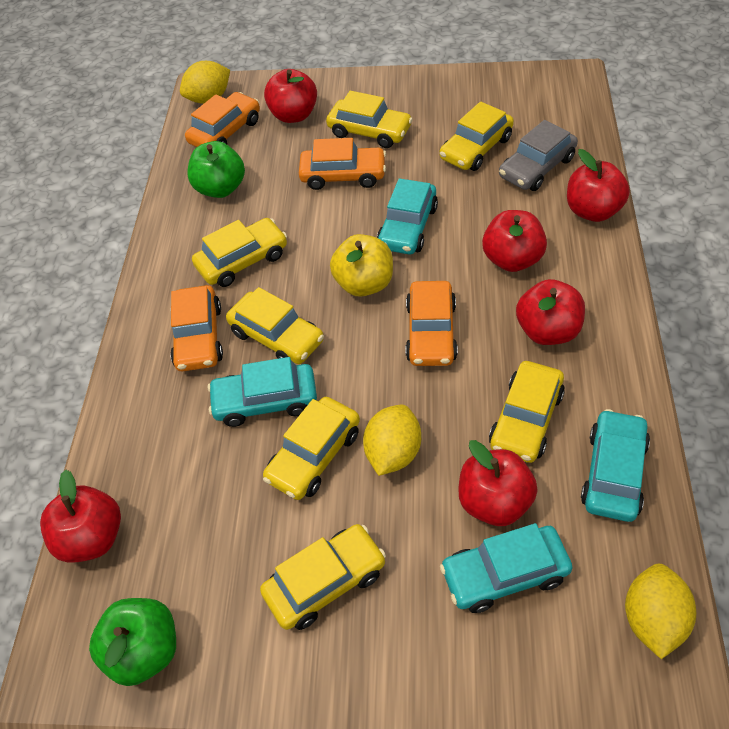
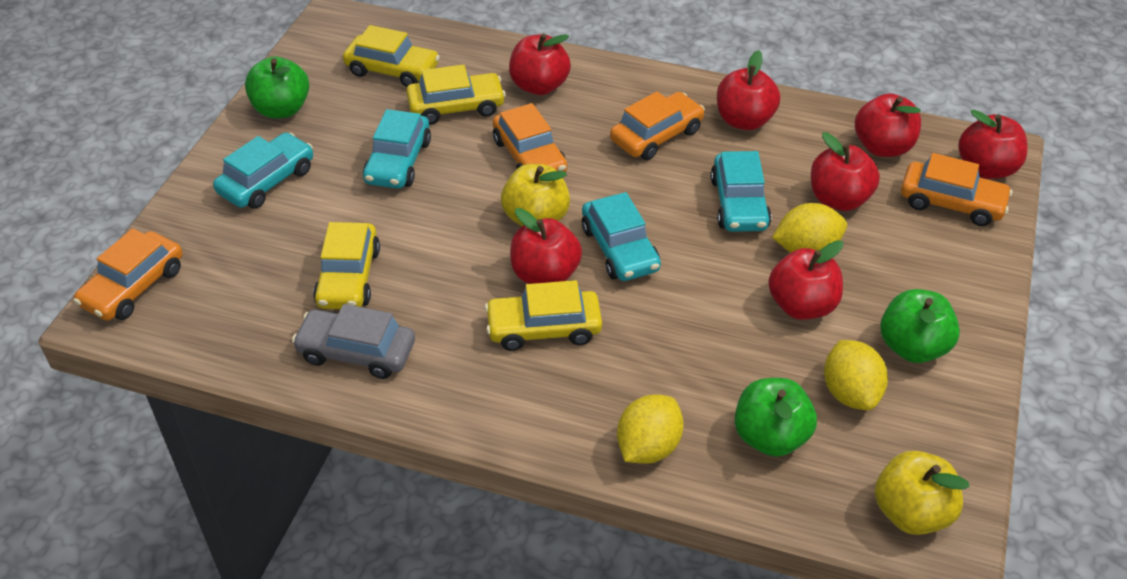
green apple: 2 -> 3
red apple: 6 -> 7
yellow apple: 1 -> 2
yellow car: 7 -> 4

